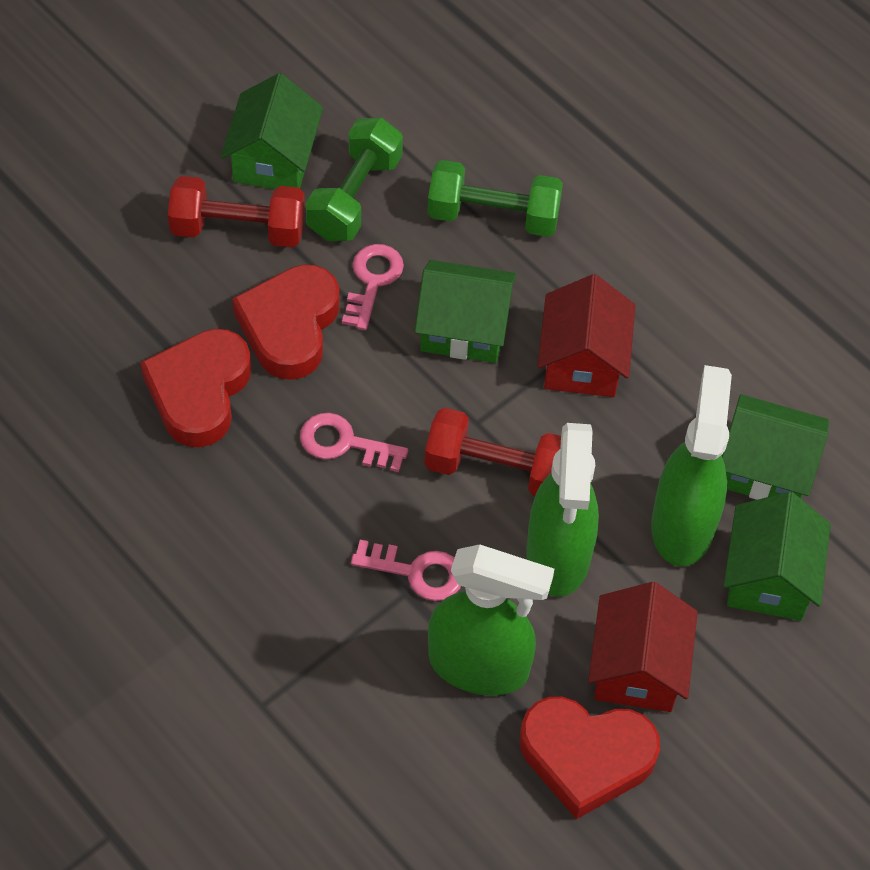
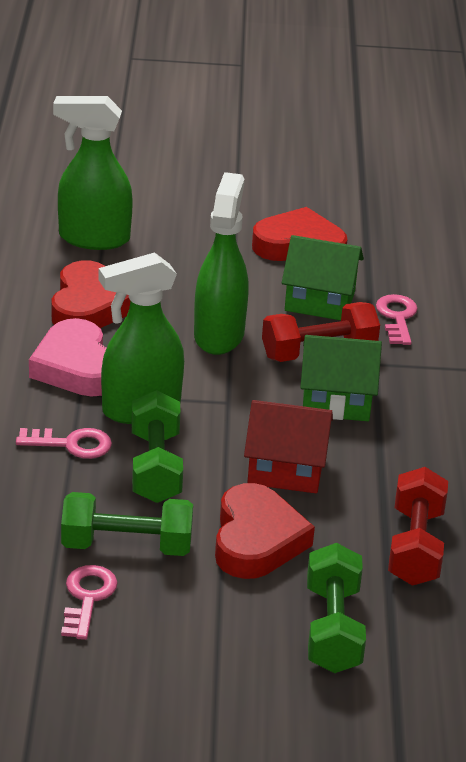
green dumbbell: 2 -> 3
green house: 4 -> 2
pink heart: 0 -> 1
red house: 2 -> 1

